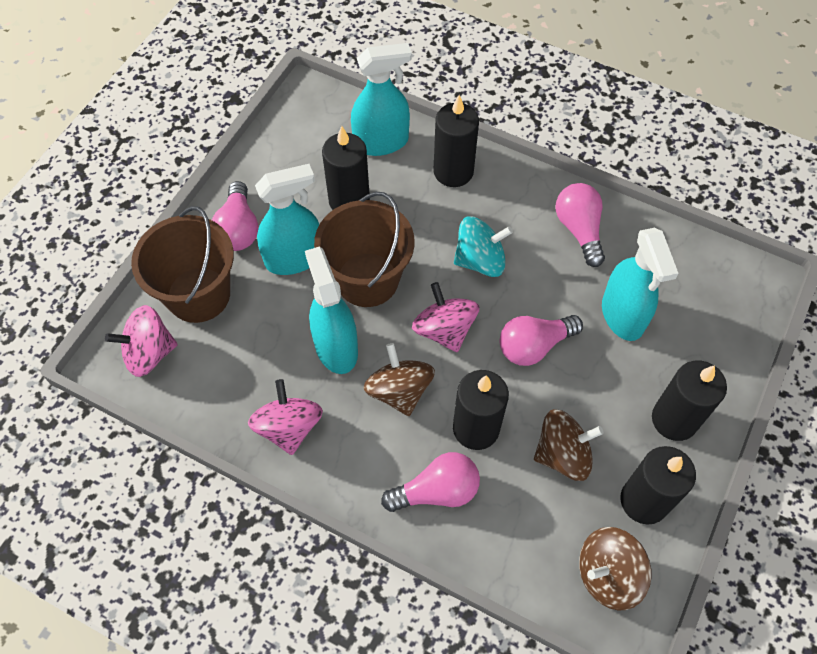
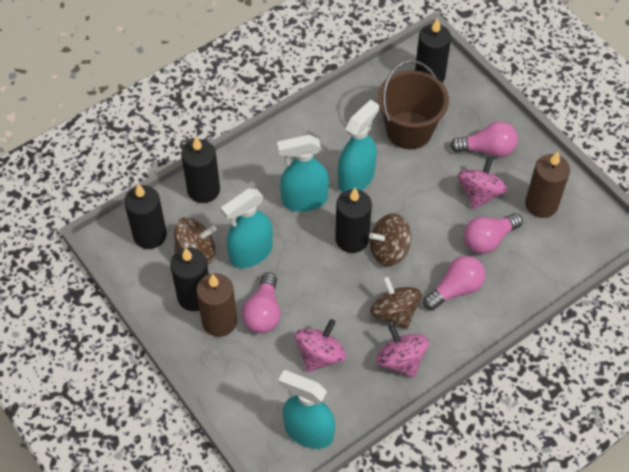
brown bucket: 2 -> 1
brown candle: 0 -> 2
turquoise spinning top: 1 -> 0

